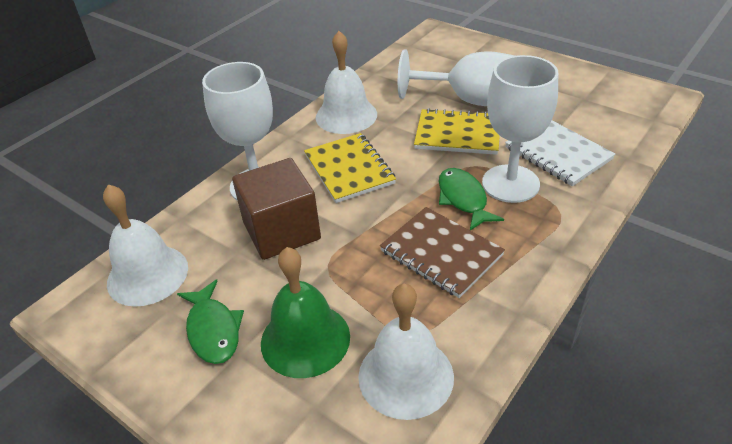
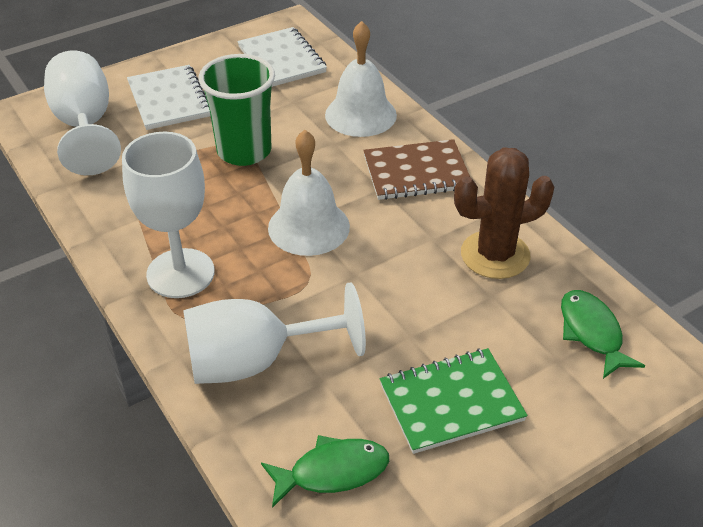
brown cactus: 0 -> 1
brown cube: 1 -> 0
green bell: 1 -> 0
green cup: 0 -> 1
green notebook: 0 -> 1
white bell: 3 -> 2
white notebook: 1 -> 2
yellow notebook: 2 -> 0

